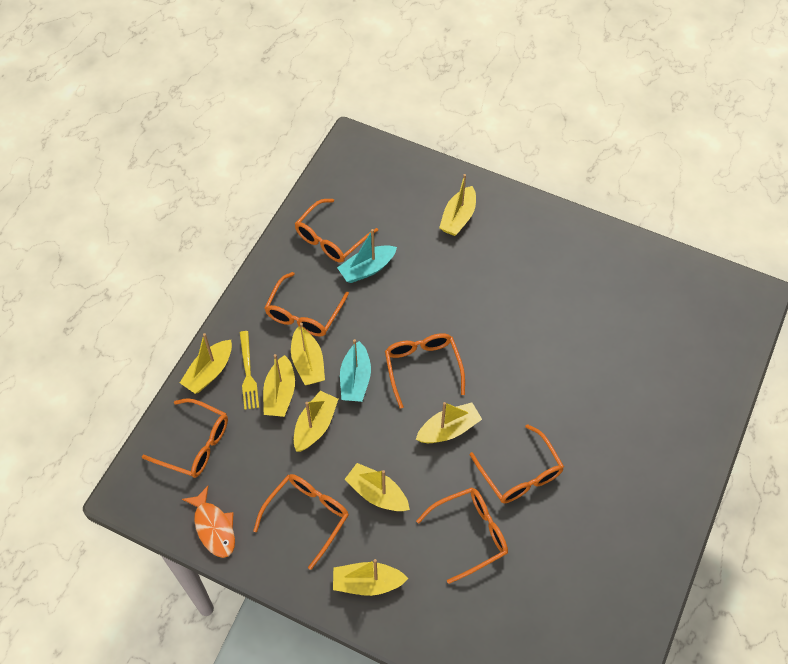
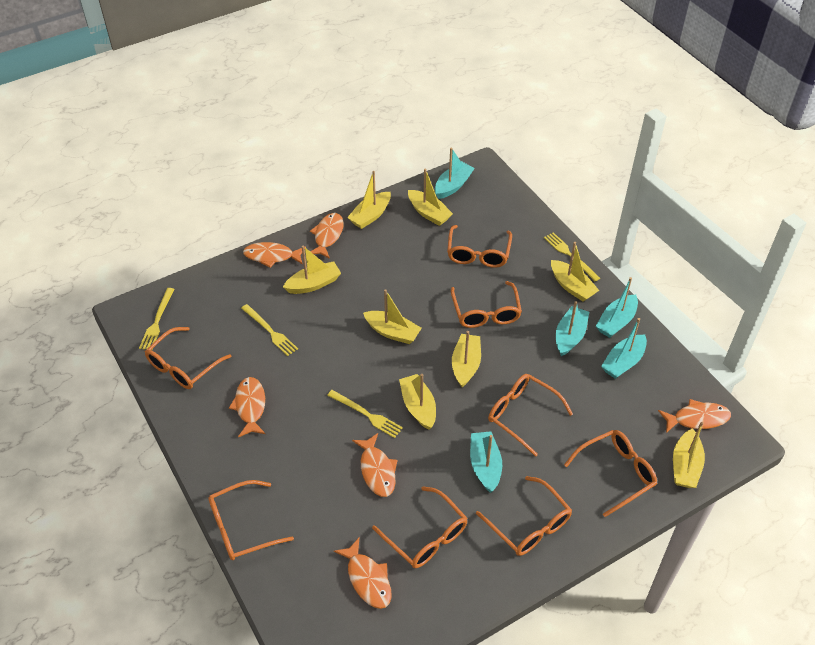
orange fish: 1 -> 6
orange glasses: 7 -> 8
turquoise boat: 2 -> 5
yellow fork: 1 -> 4

